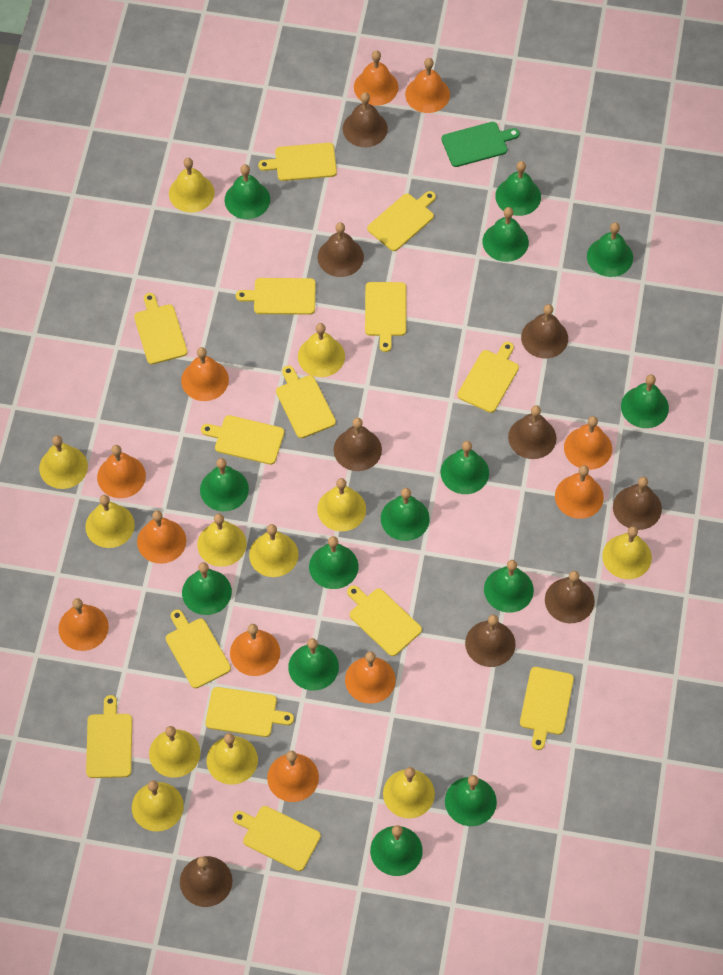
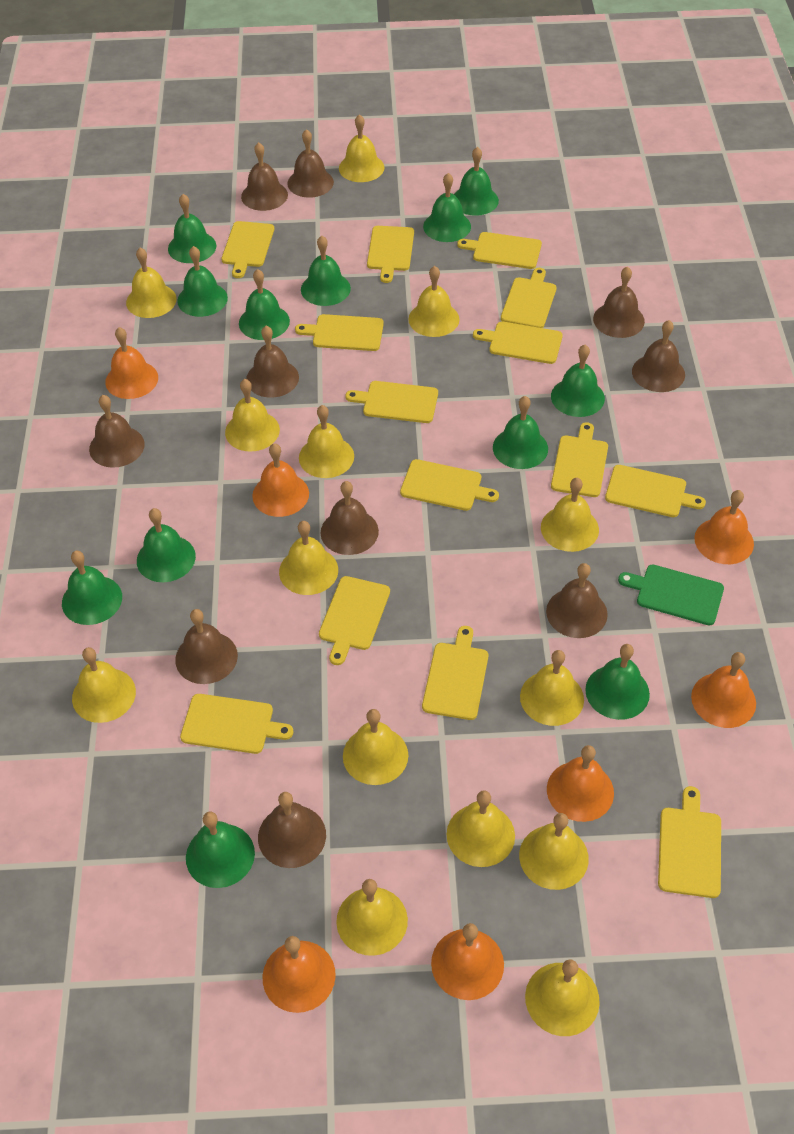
brown bell: 9 -> 10
green bell: 14 -> 12
orange bell: 11 -> 7
yellow bell: 12 -> 14

